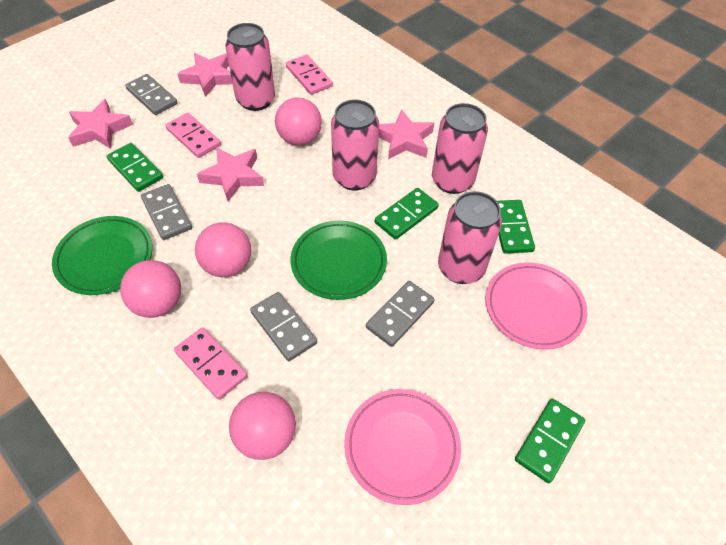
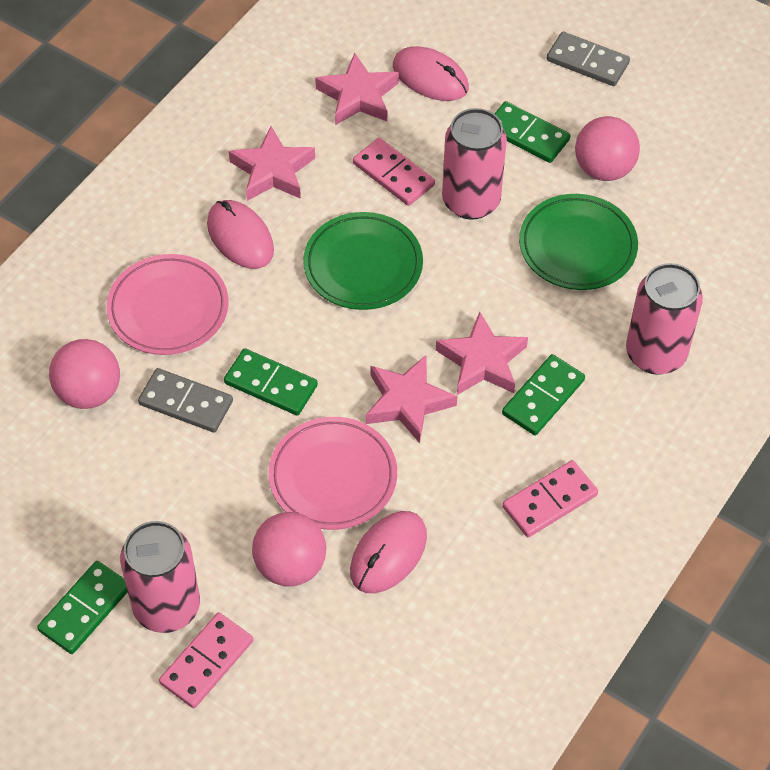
grey domino: 4 -> 2
pink ball: 4 -> 3
pink can: 4 -> 3
pink mouse: 0 -> 3

